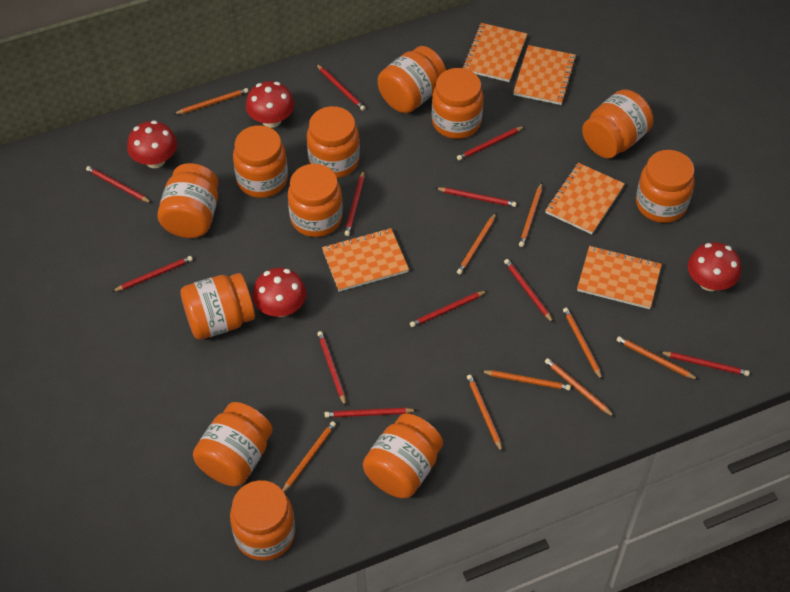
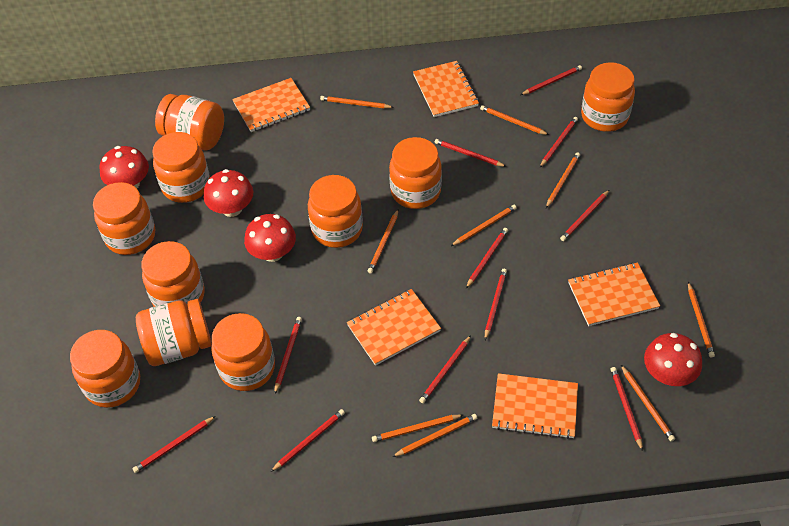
orange jar: 12 -> 10

